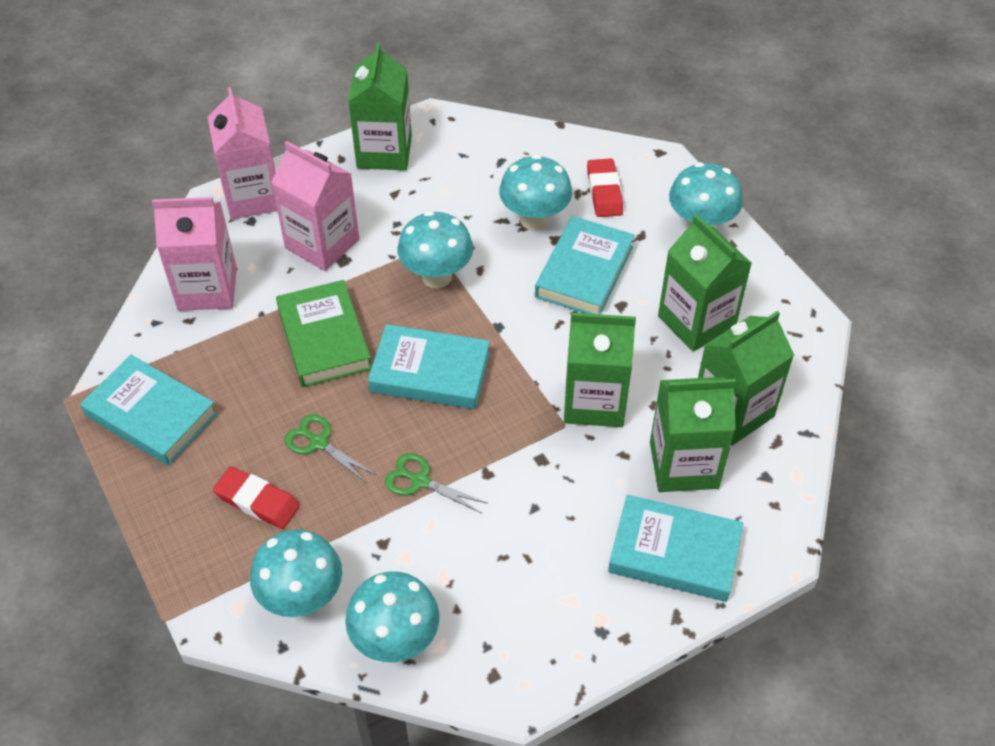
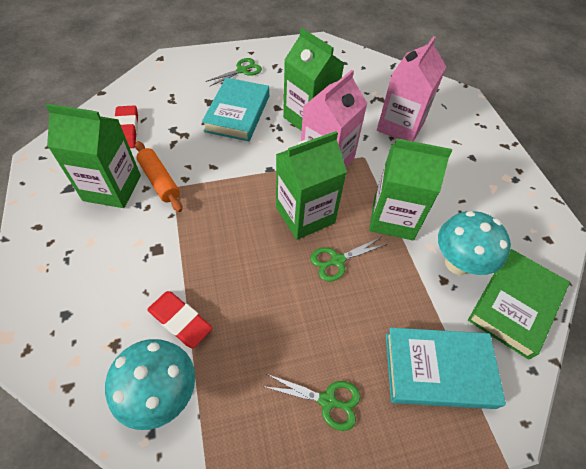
green carton: 5 -> 4
green scissors: 2 -> 3
orange rolling pin: 0 -> 1
pink carton: 3 -> 2
turquoise book: 4 -> 2
turquoise mushroom: 5 -> 2

